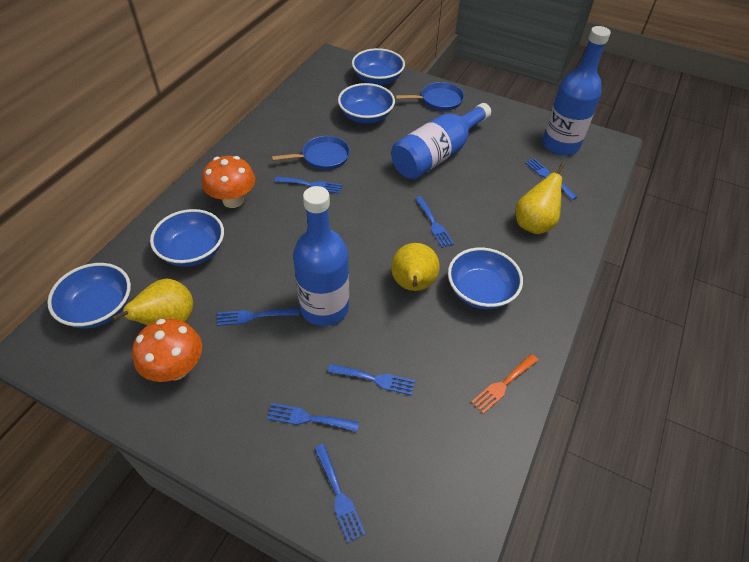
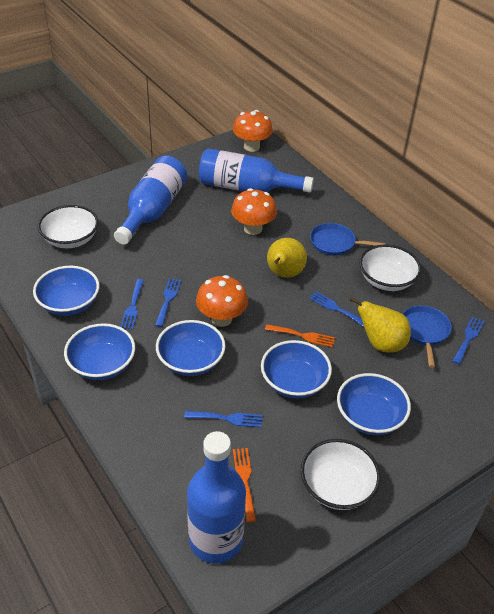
blue fork: 7 -> 5
orange fork: 1 -> 2
orange mushroom: 2 -> 3
white bowl: 0 -> 3
yellow pear: 3 -> 2

